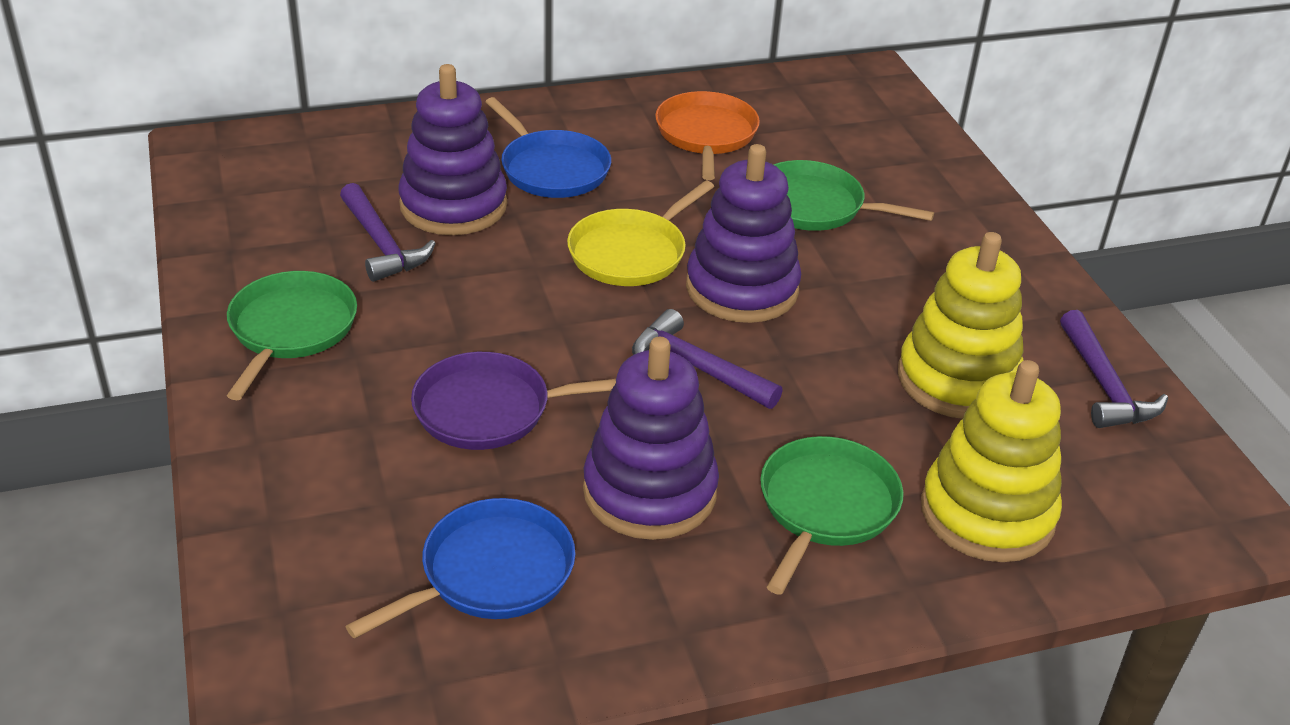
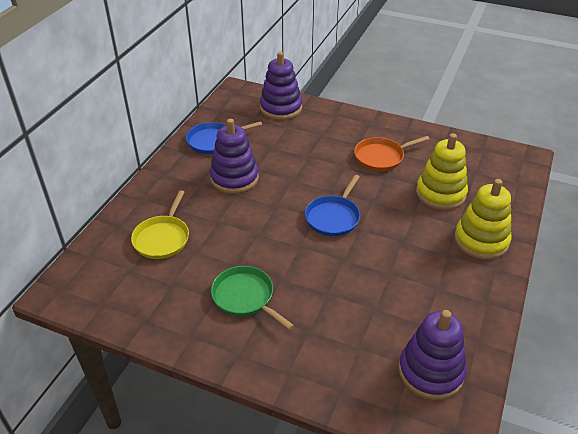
green pan: 3 -> 1
purple hammer: 3 -> 0
purple pan: 1 -> 0

